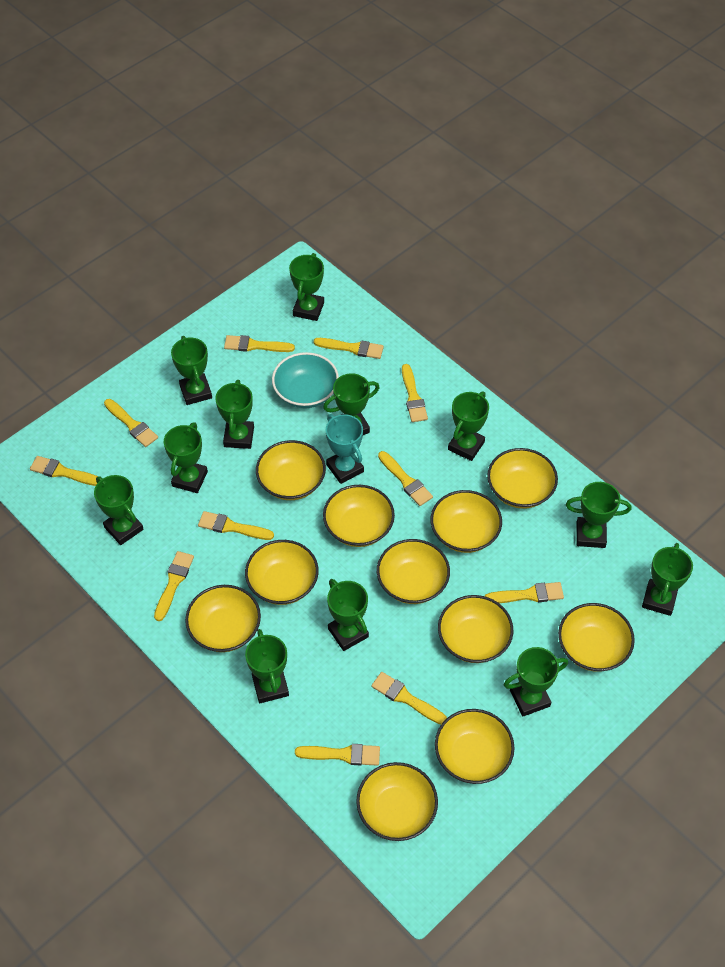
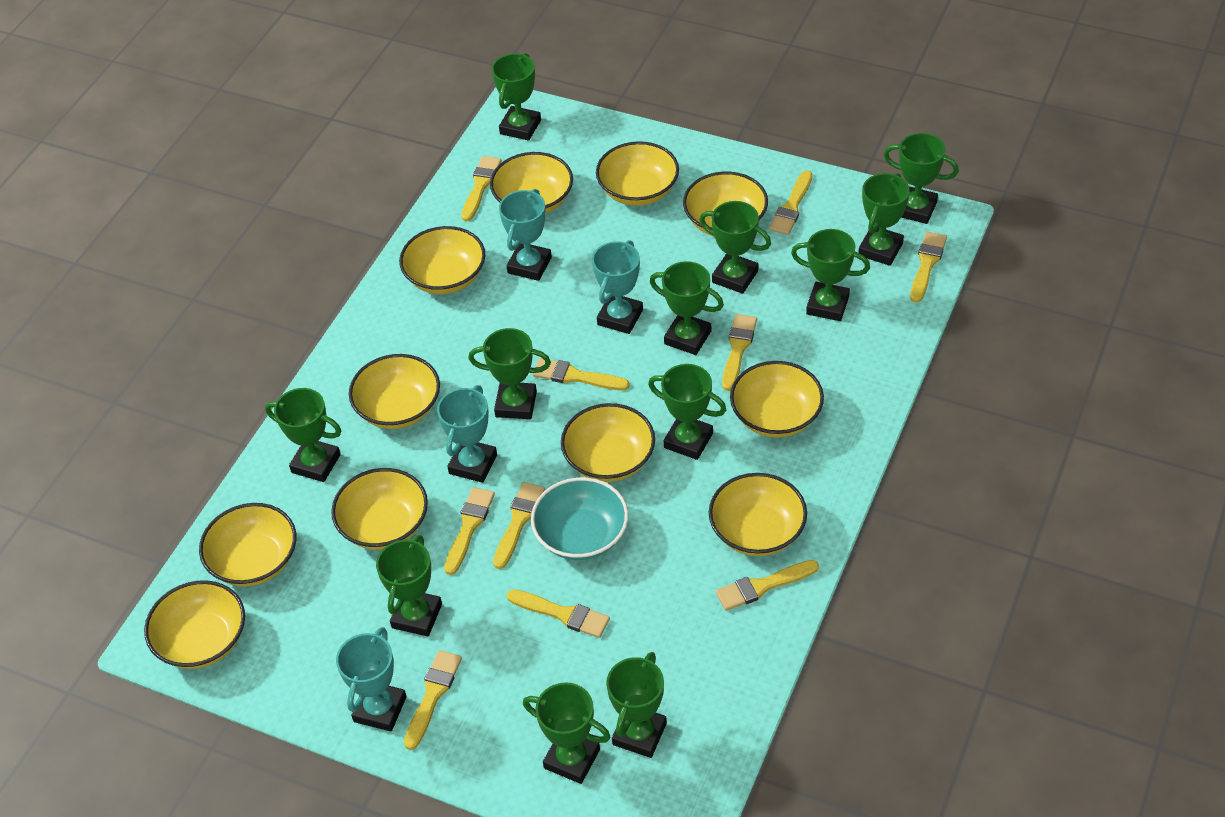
turquoise trophy: 1 -> 4
yellow brush: 11 -> 10

